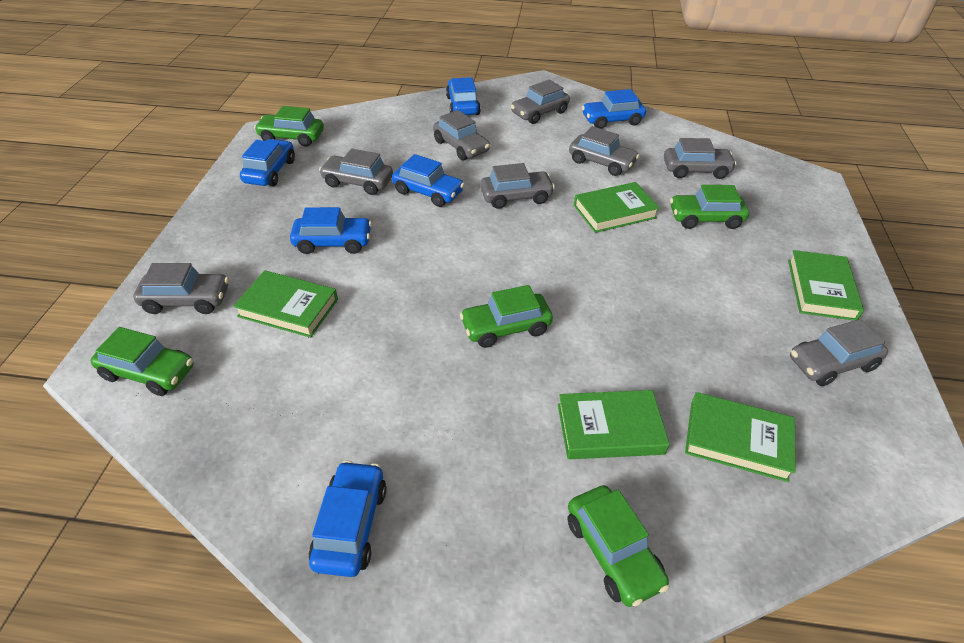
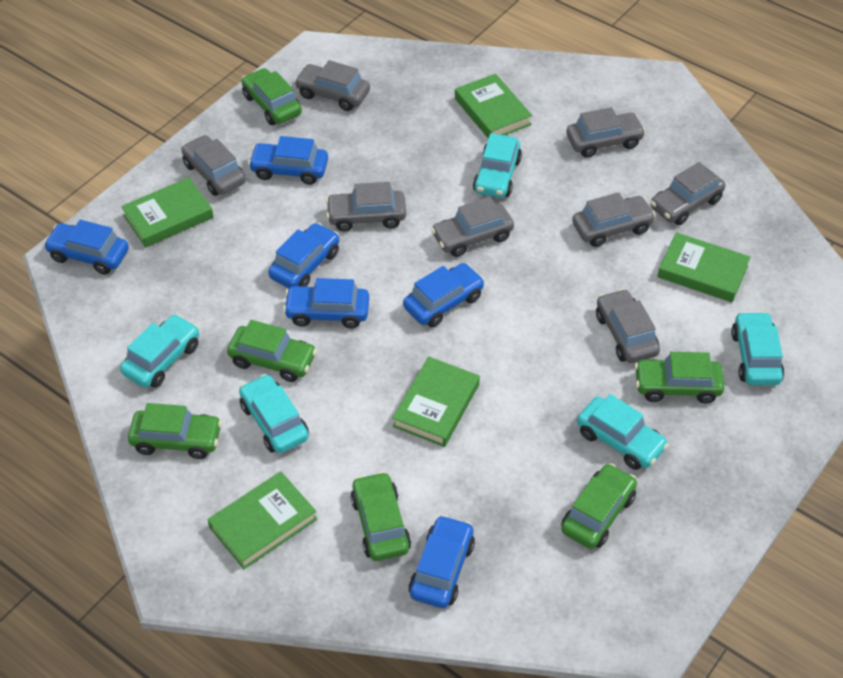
green car: 5 -> 6
turquoise car: 0 -> 5

